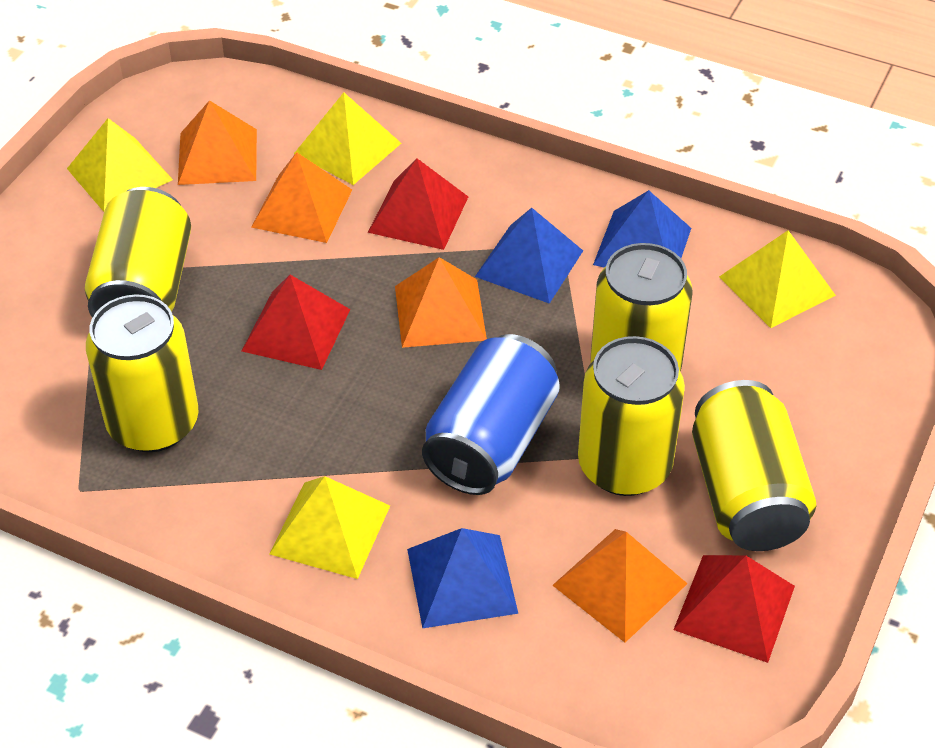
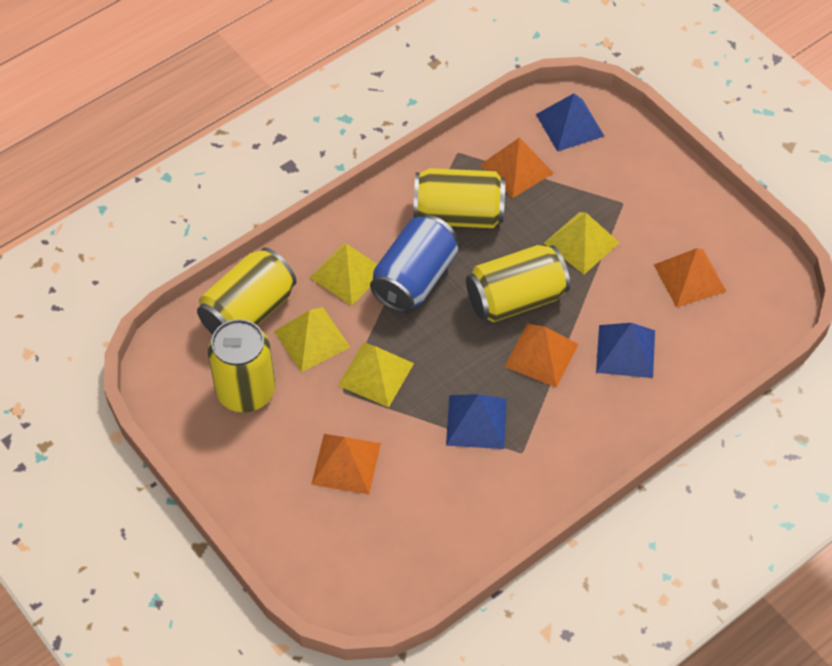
red pyramid: 3 -> 0
yellow can: 5 -> 4

